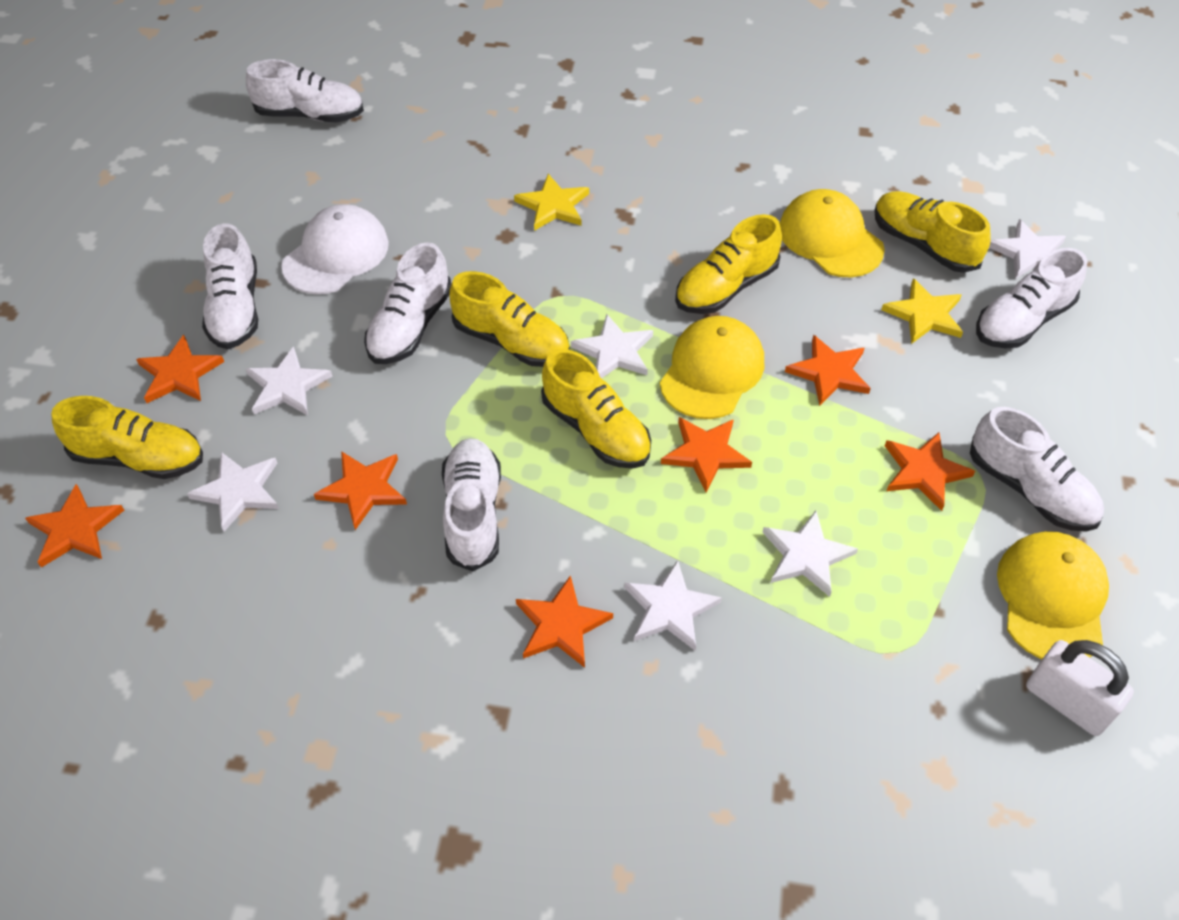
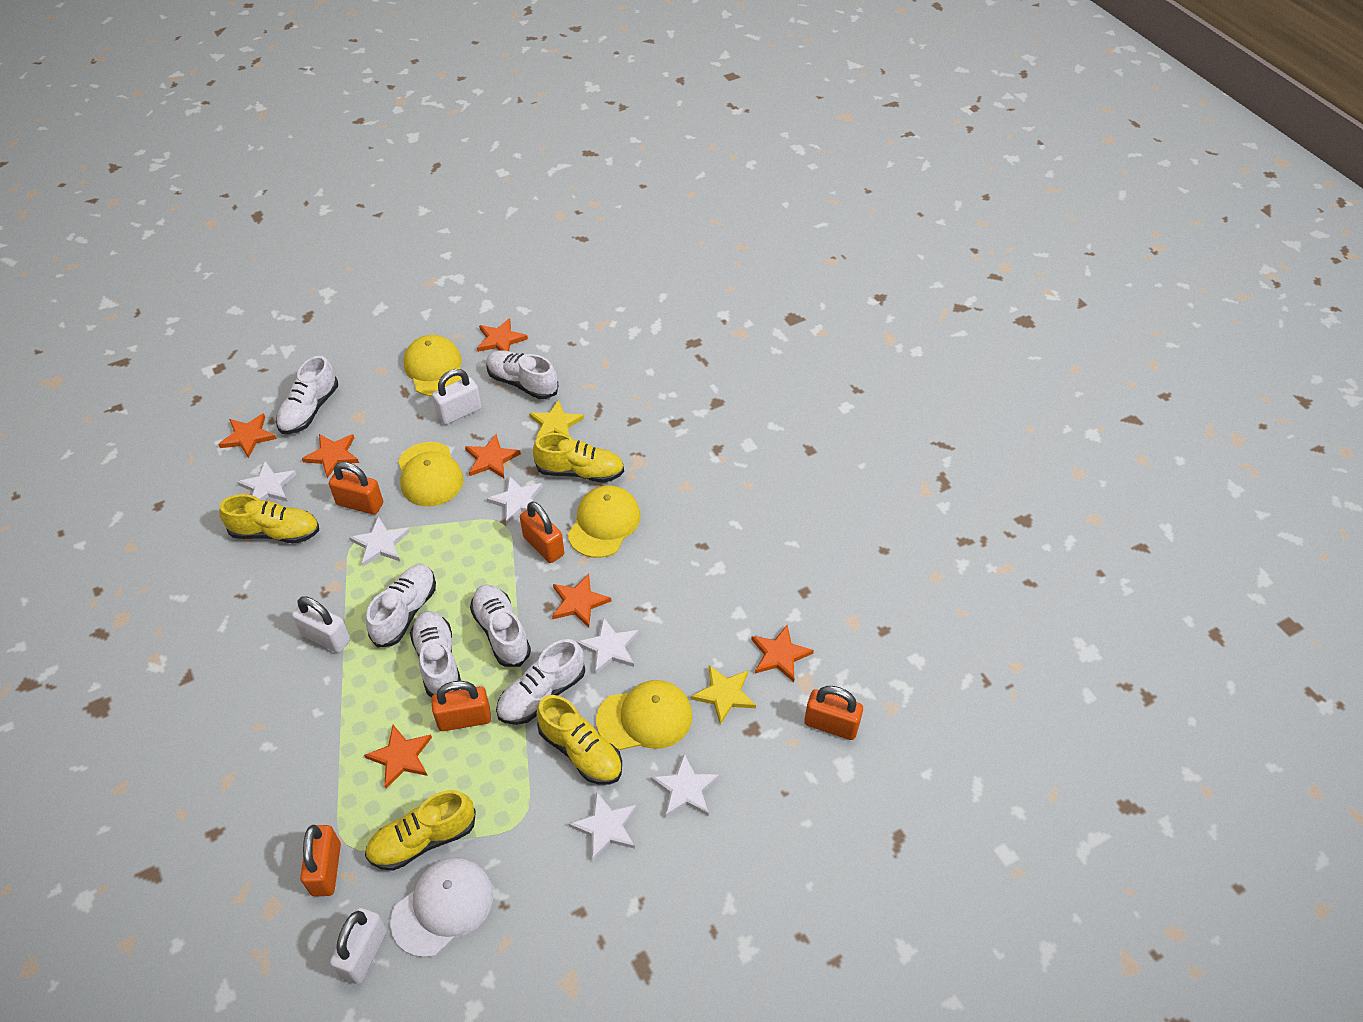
orange padlock: 0 -> 5
white padlock: 1 -> 3
yellow cap: 3 -> 4
yellow shoe: 5 -> 4

